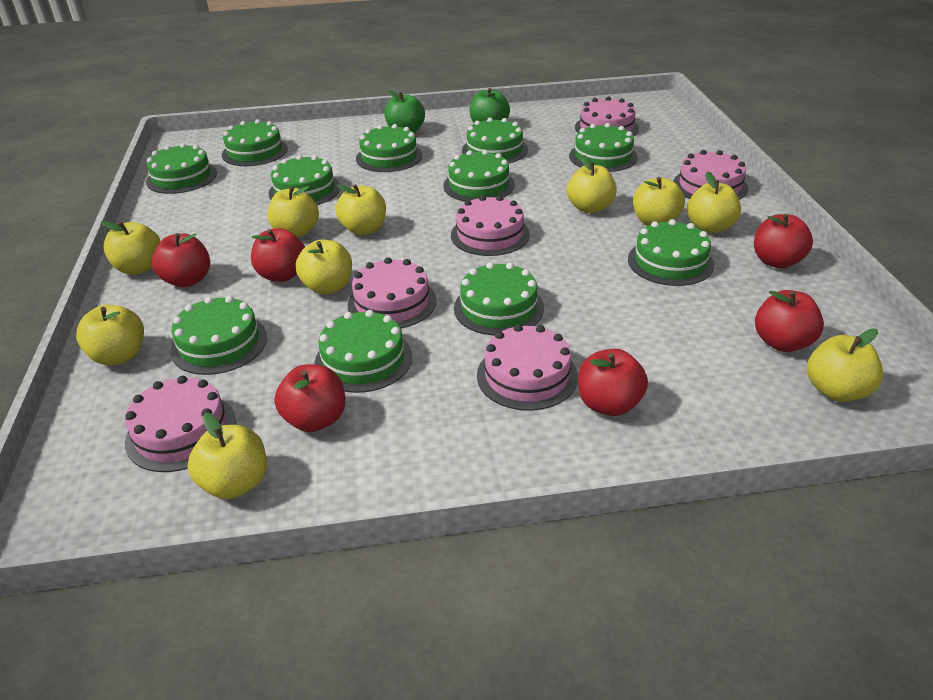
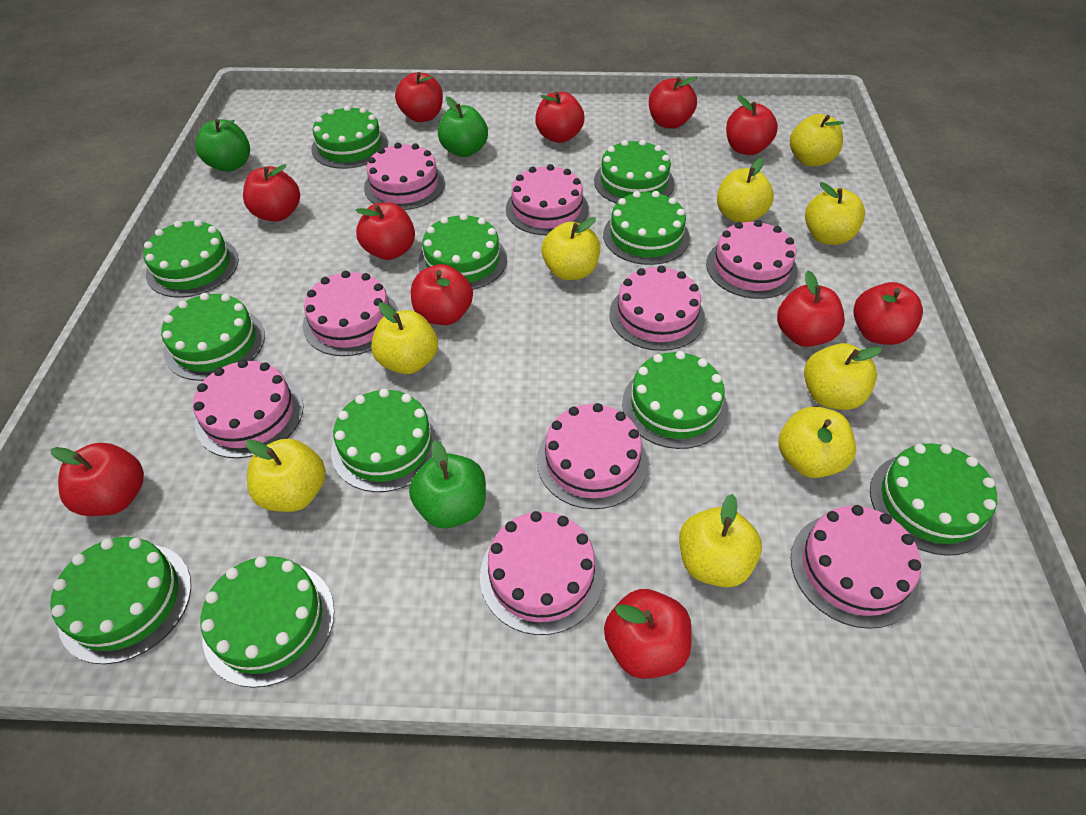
green apple: 2 -> 3
pink cake: 6 -> 9
red apple: 6 -> 11
yellow apple: 10 -> 9

